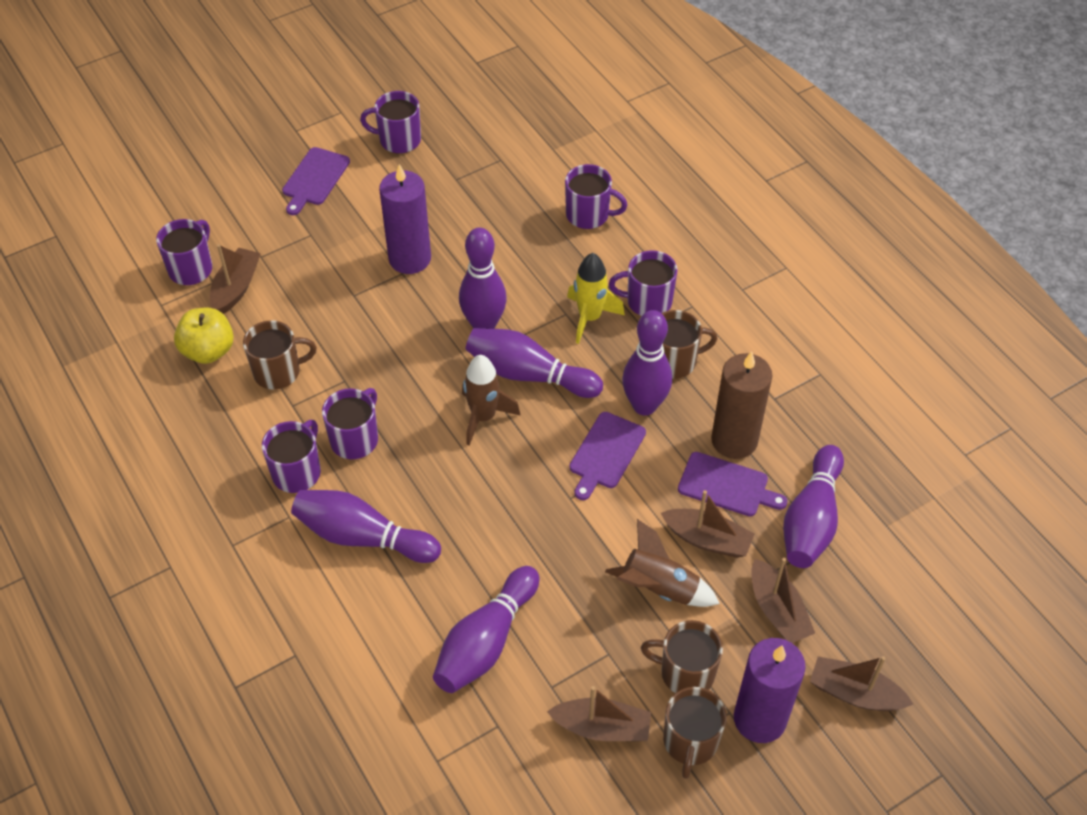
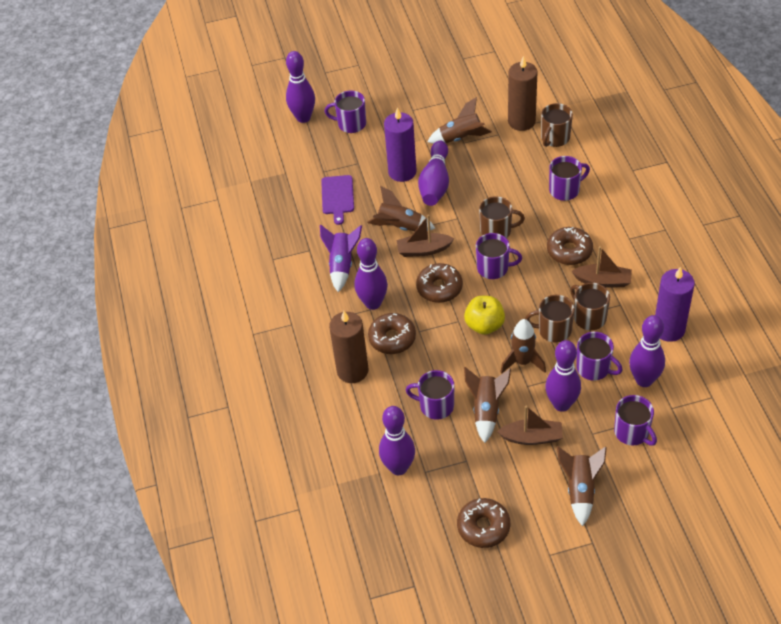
brown boat: 5 -> 3
brown candle: 1 -> 2
brown donut: 0 -> 4
brown rocket: 2 -> 5
purple cutting board: 3 -> 1
purple rocket: 0 -> 1
yellow rocket: 1 -> 0

